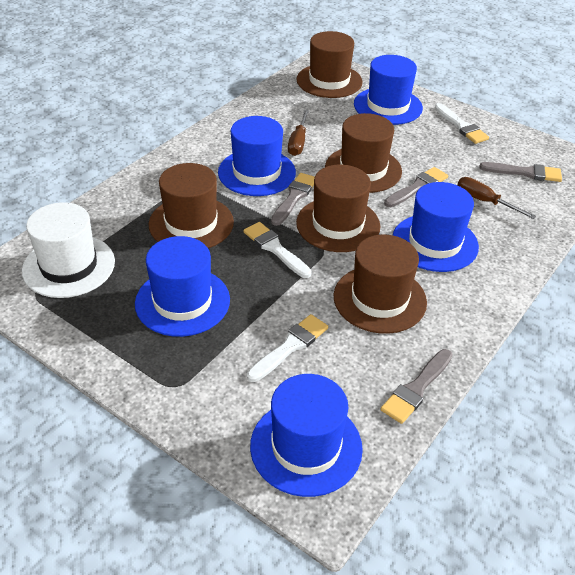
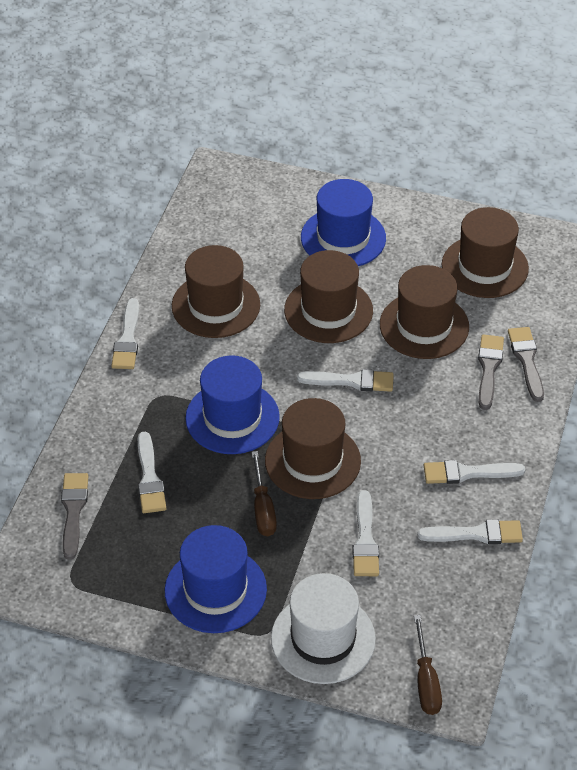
blue hat: 5 -> 3
grey brush: 4 -> 3
white brush: 3 -> 6

